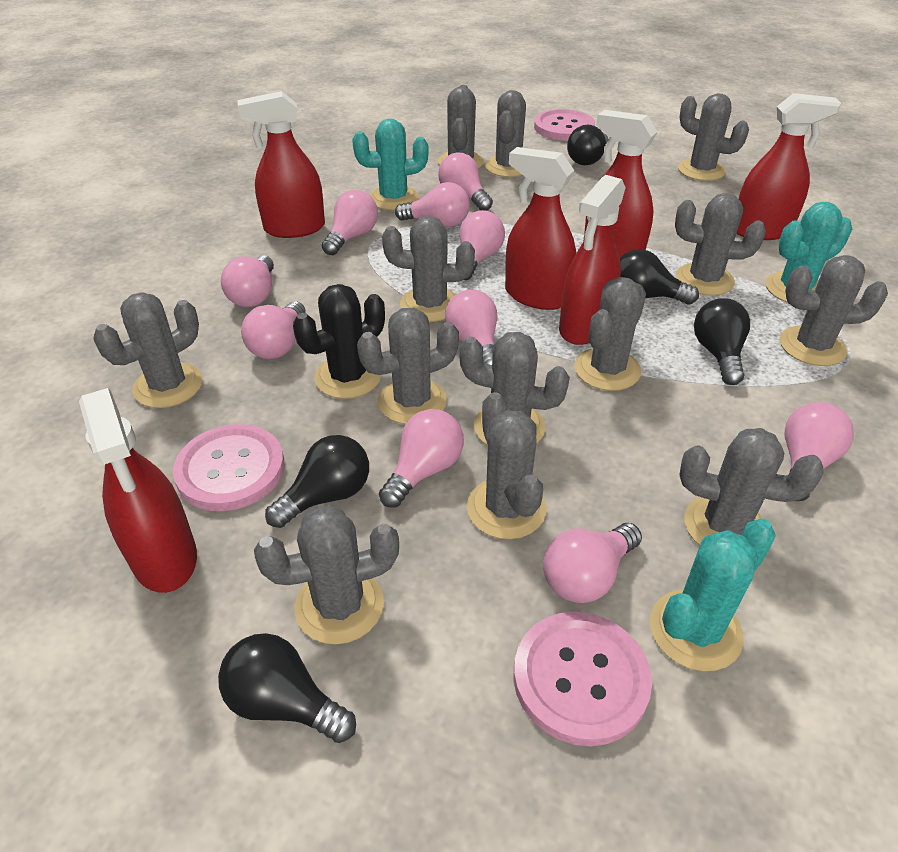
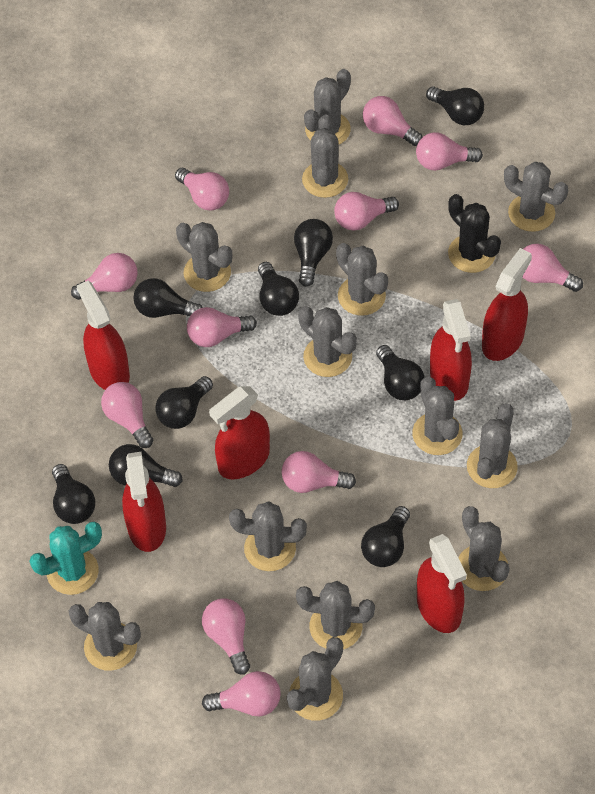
black light bulb: 5 -> 9
pink button: 3 -> 0
pink light bulb: 10 -> 11
turquoise cactus: 3 -> 1

